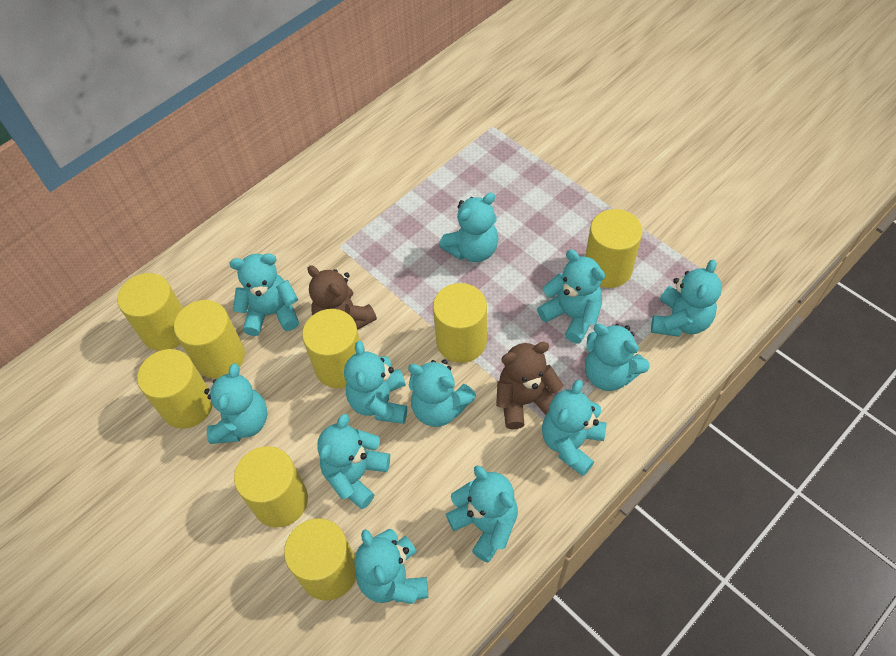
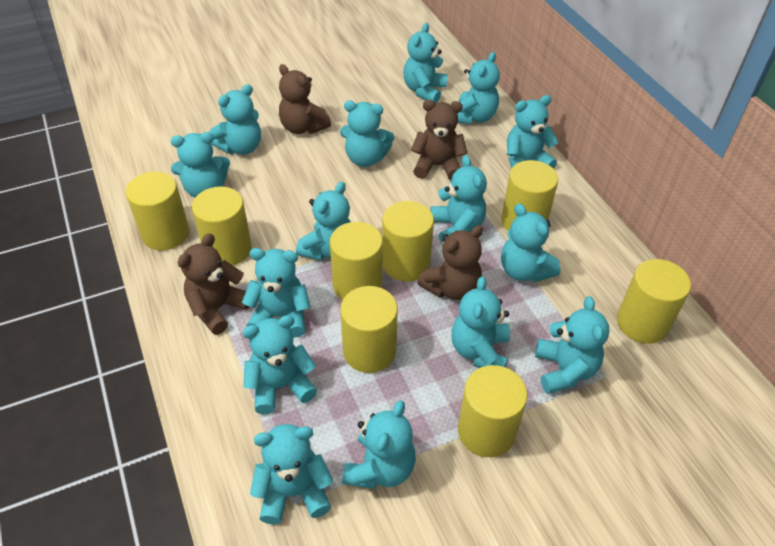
brown teddy bear: 2 -> 4
turquoise teddy bear: 12 -> 15

